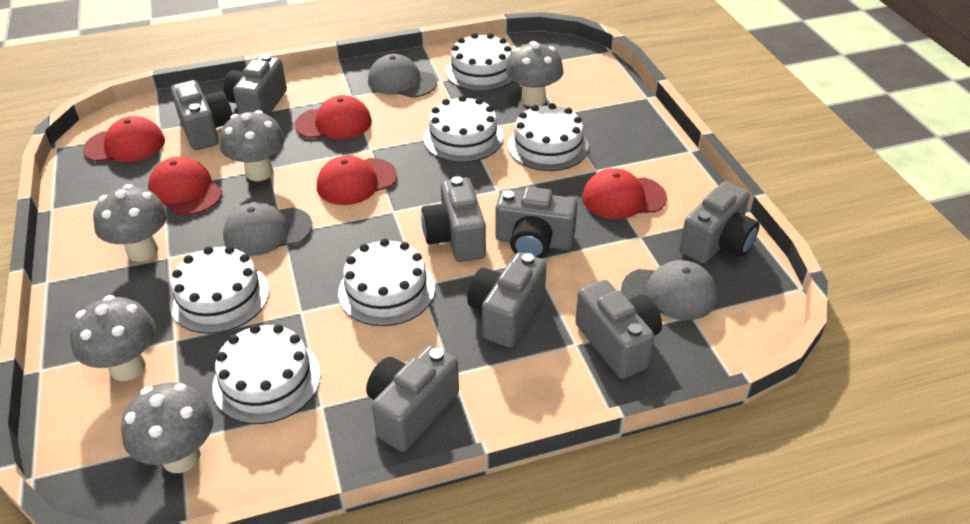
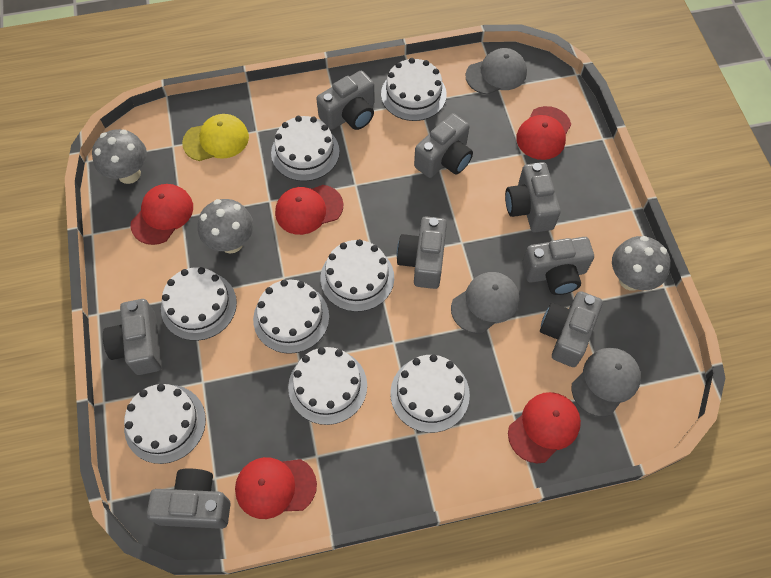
grey mushroom: 5 -> 3
white cake: 6 -> 8
yellow cap: 0 -> 1

